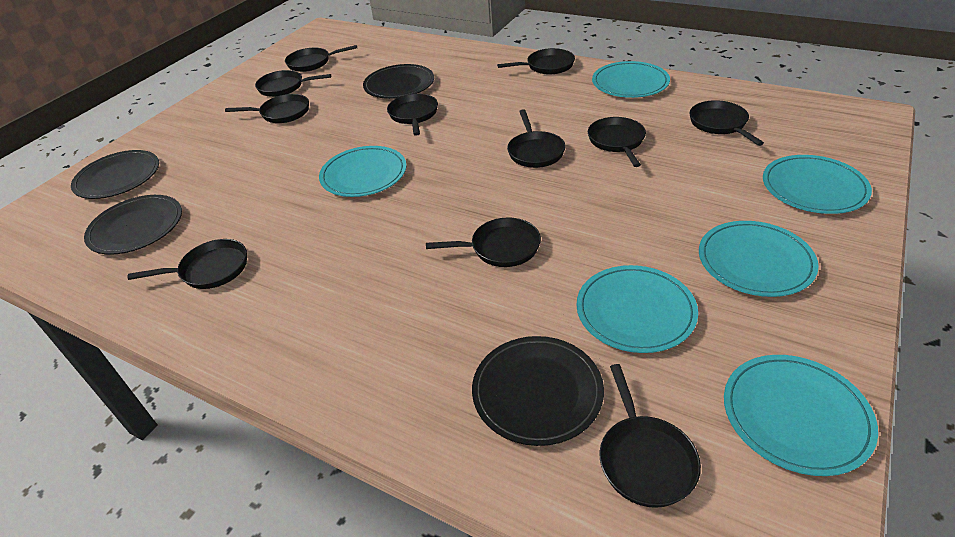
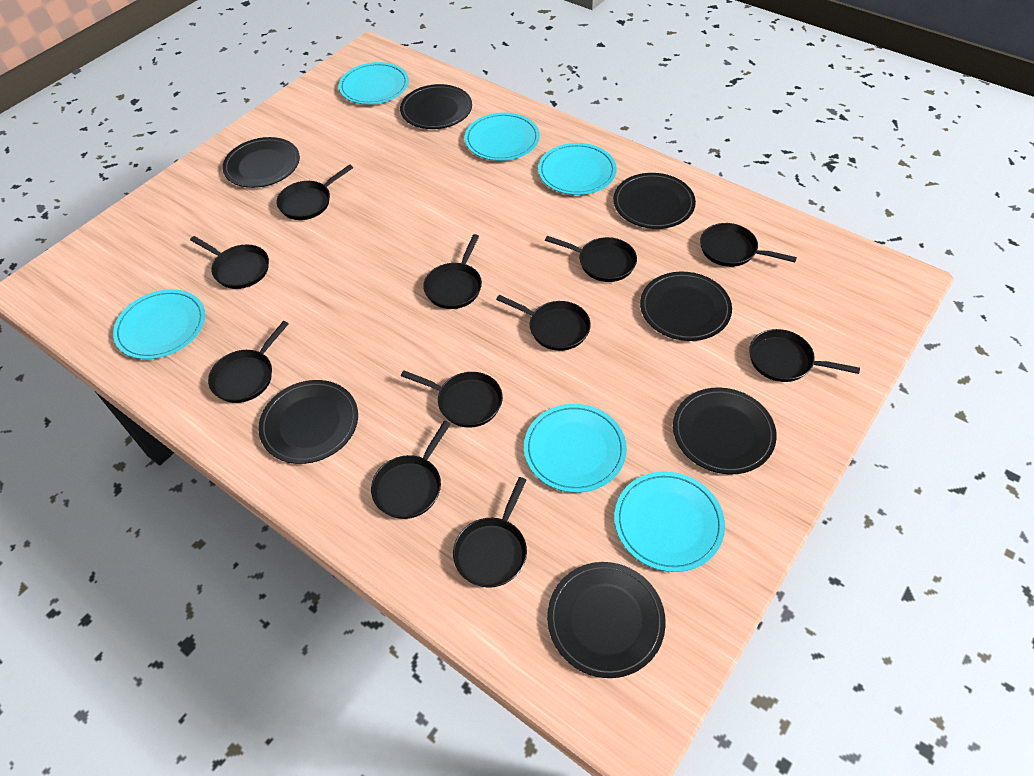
black plate: 4 -> 7

